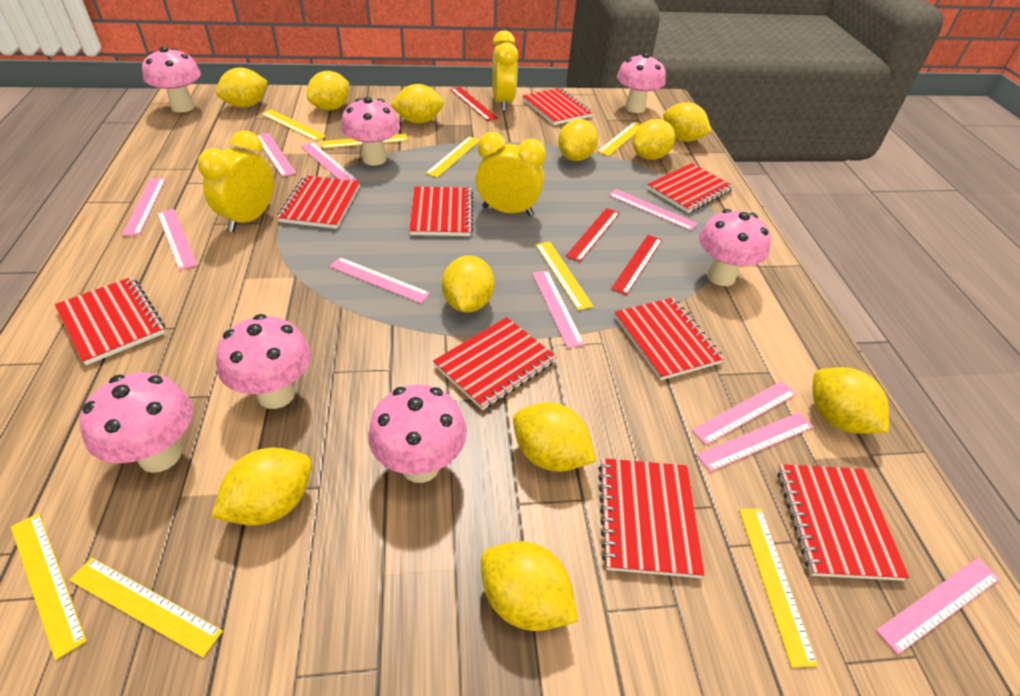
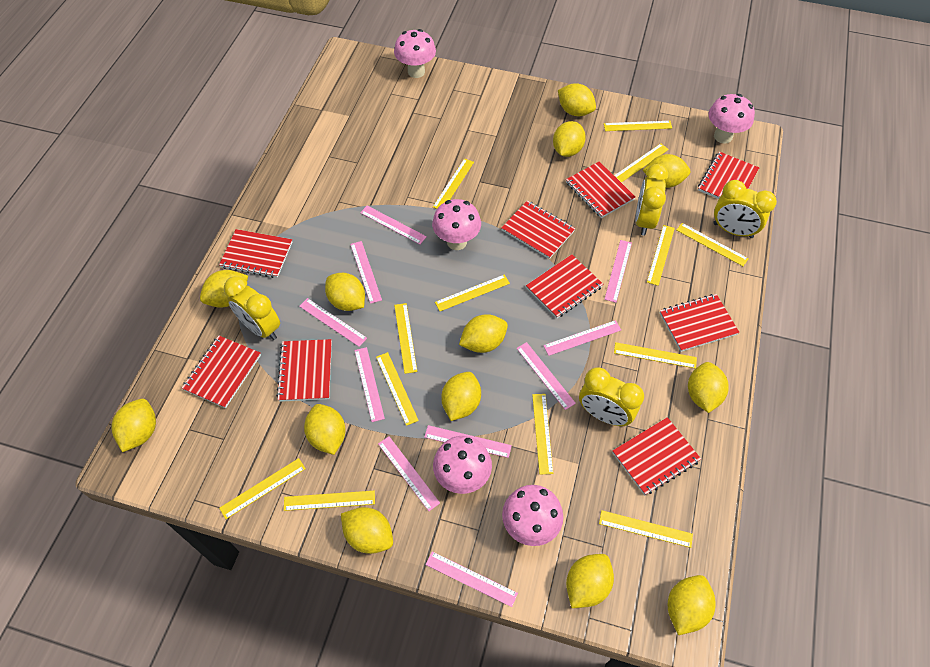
pink mushroom: 7 -> 5
red ruler: 3 -> 0
yellow clock: 3 -> 4
yellow lemon: 11 -> 13
yellow ruler: 8 -> 13

